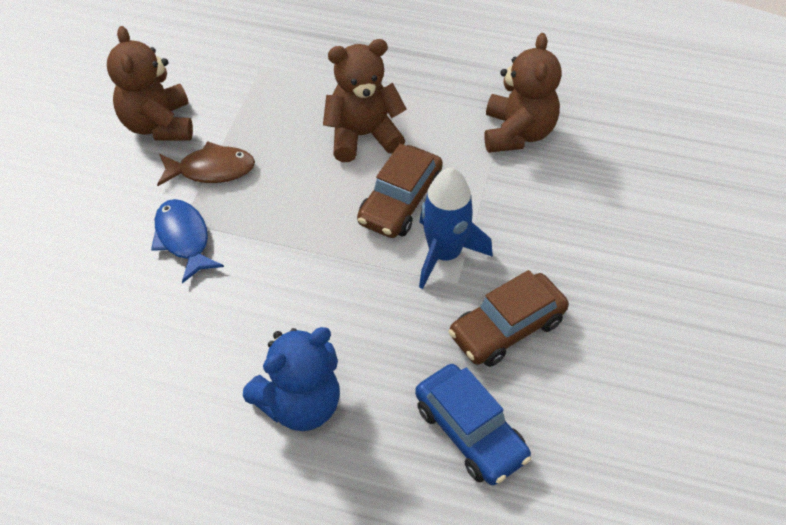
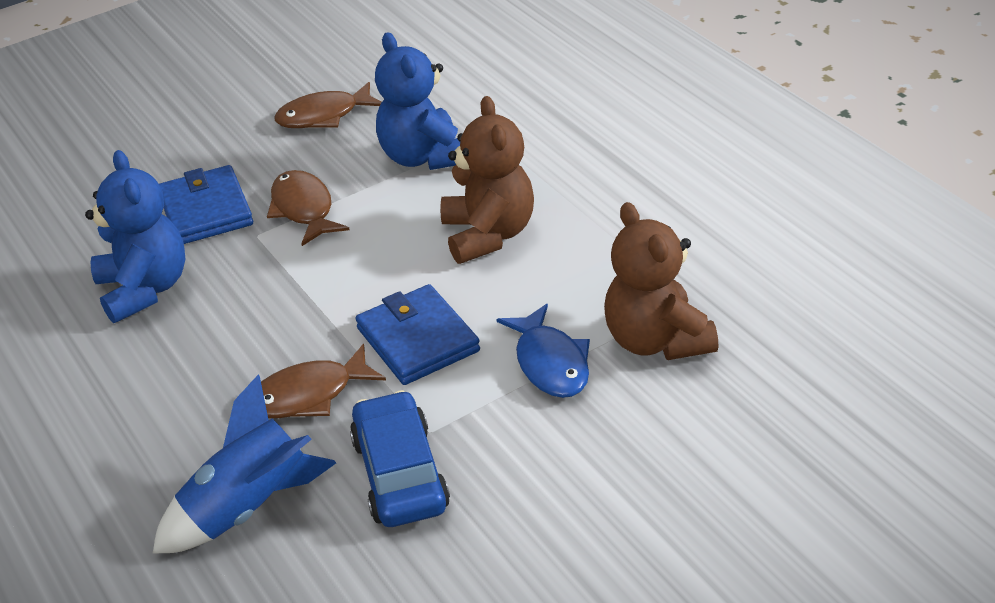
blue teddy bear: 1 -> 2
blue wallet: 0 -> 2
brown car: 2 -> 0
brown fish: 1 -> 3
brown teddy bear: 3 -> 2

